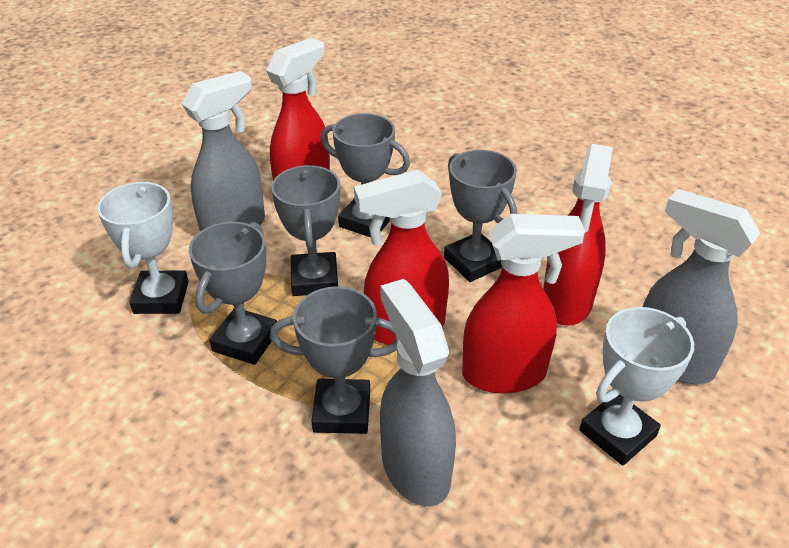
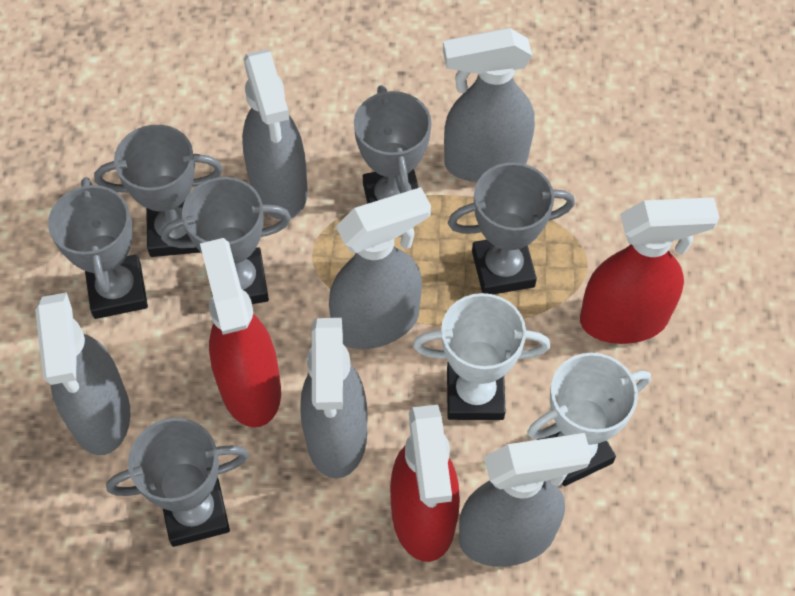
grey spray bottle: 3 -> 6
grey trophy: 5 -> 6
red spray bottle: 4 -> 3

